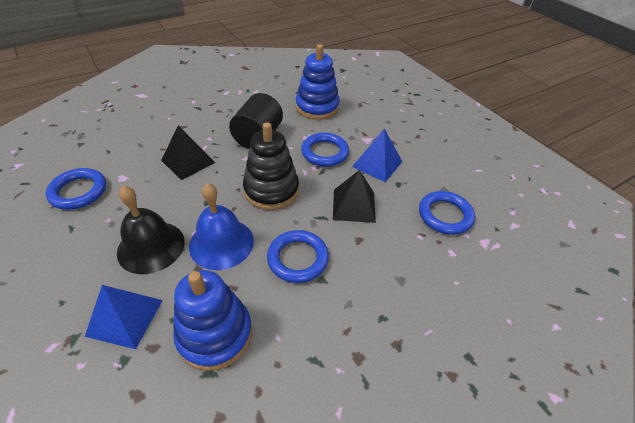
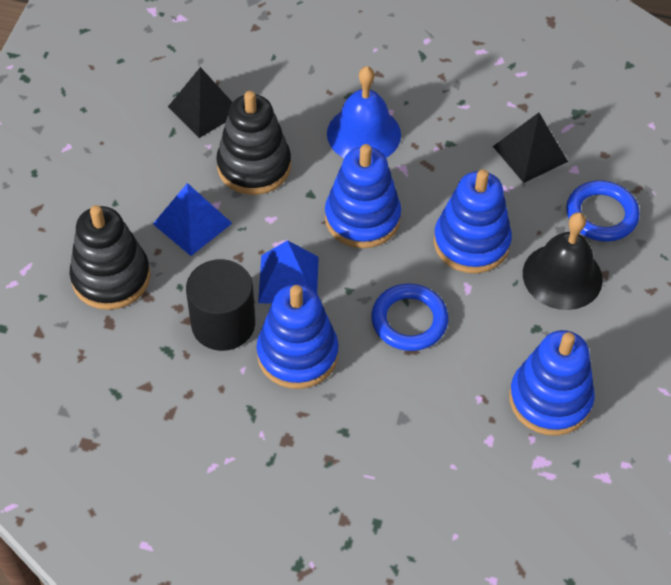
black stacking toy: 1 -> 2
blue ring: 4 -> 2
blue stacking toy: 2 -> 4

